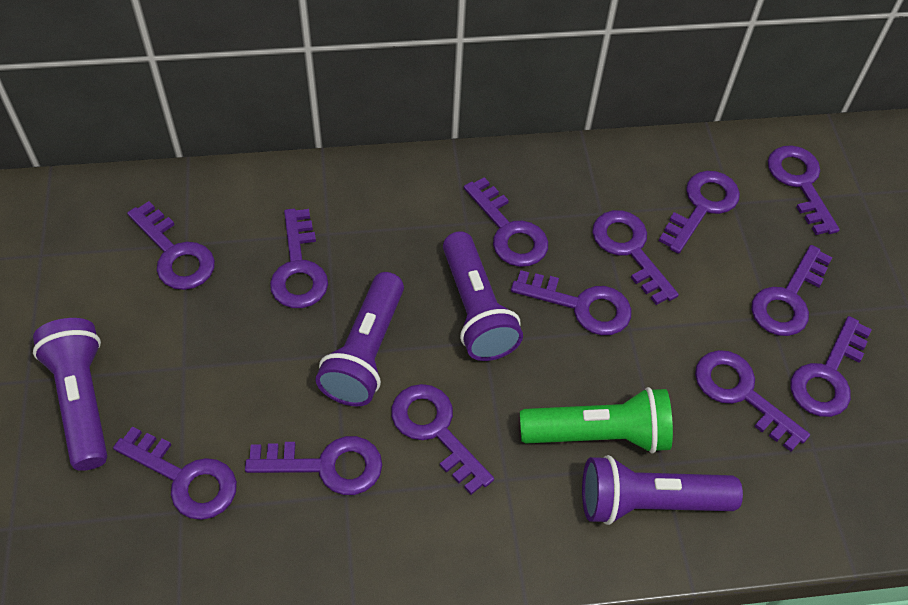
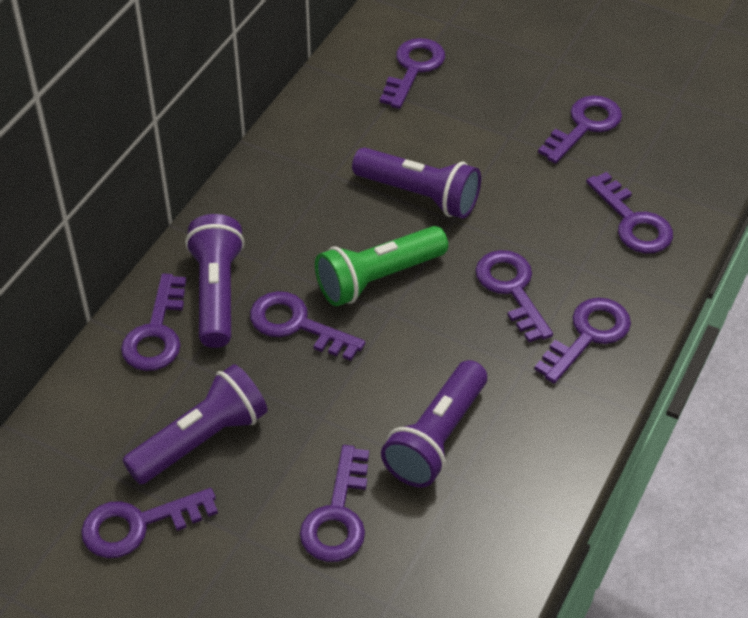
purple key: 13 -> 9

